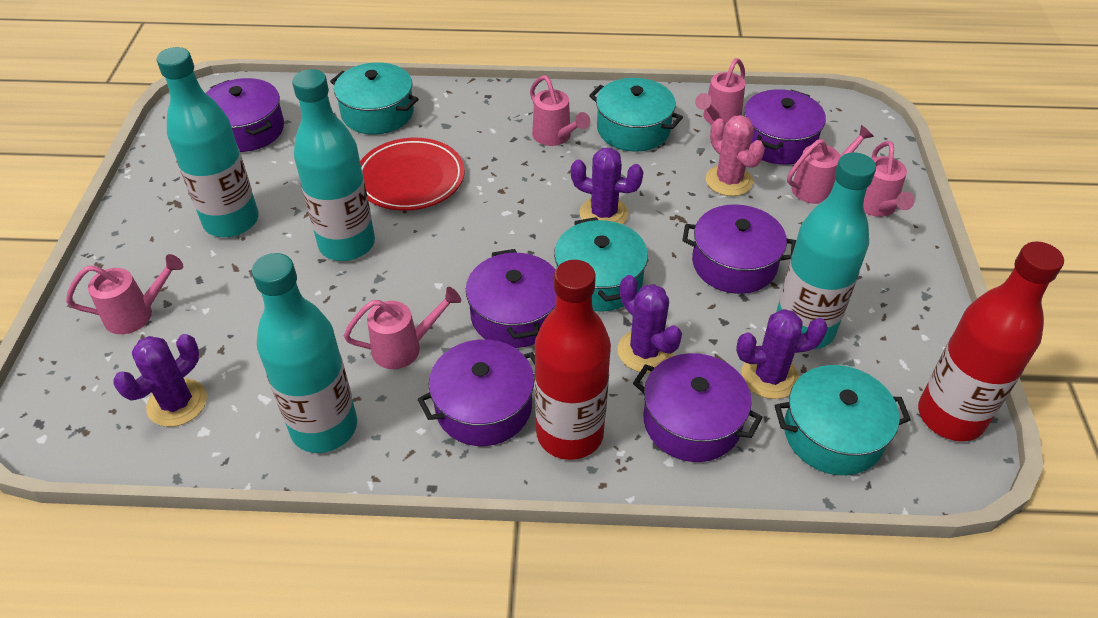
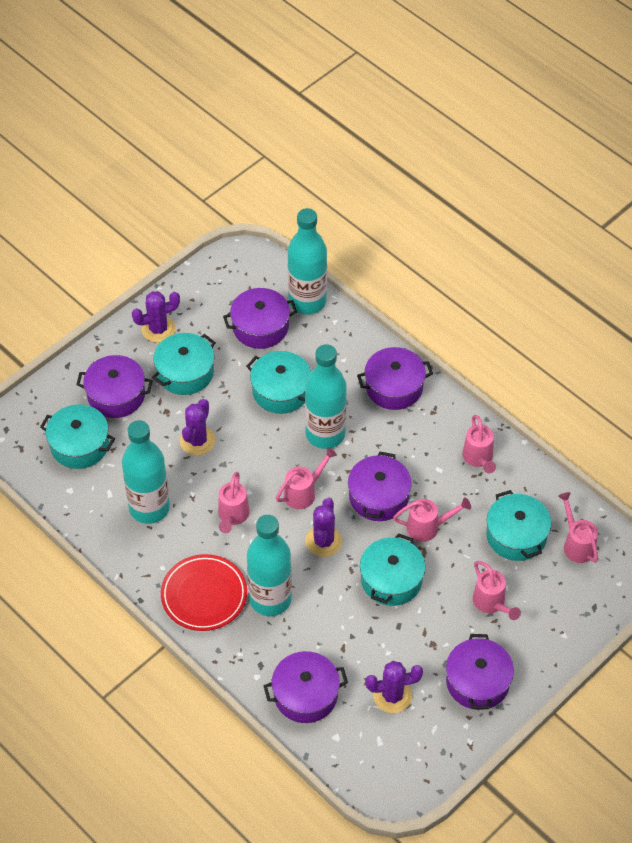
pink cactus: 1 -> 0
red bottle: 2 -> 0
turquoise pot: 4 -> 5

